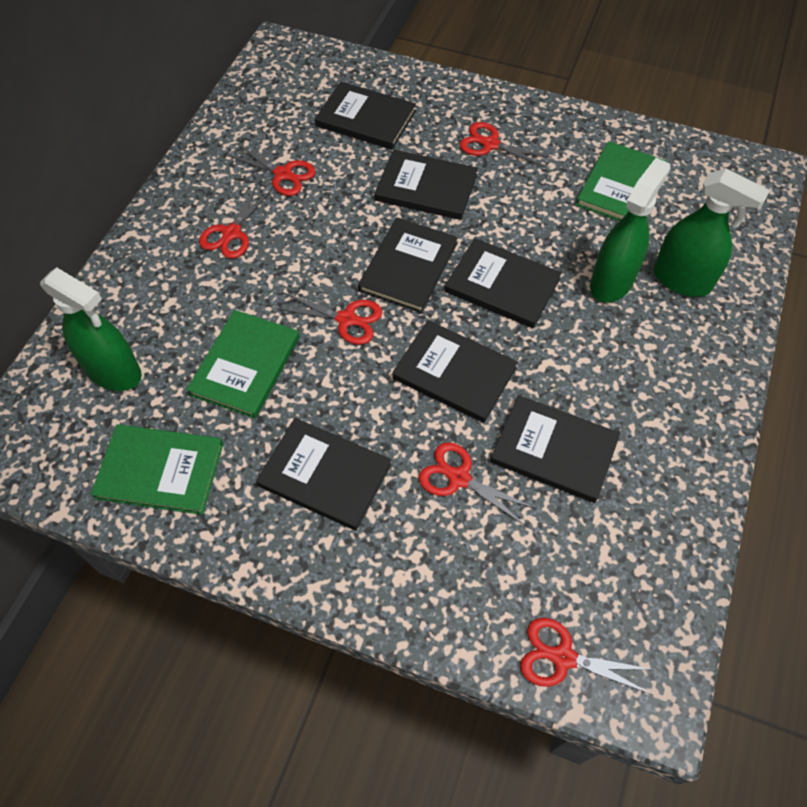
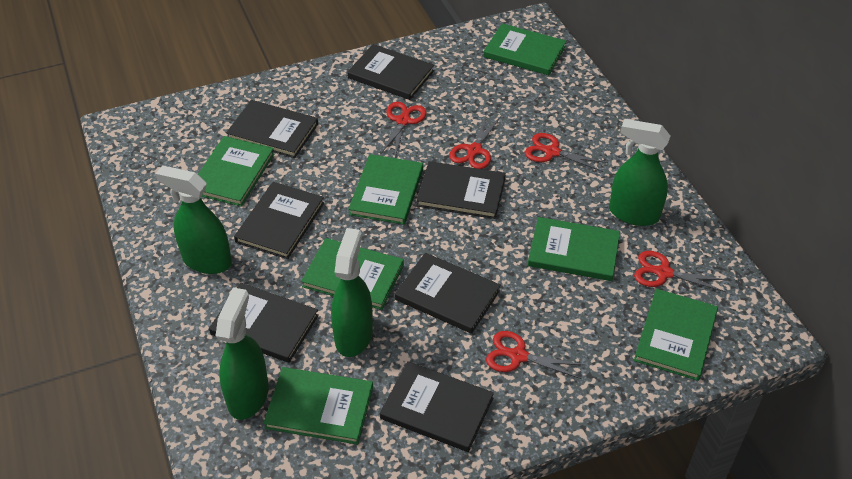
green book: 3 -> 7
green spray bottle: 3 -> 4
red scissors: 6 -> 5

